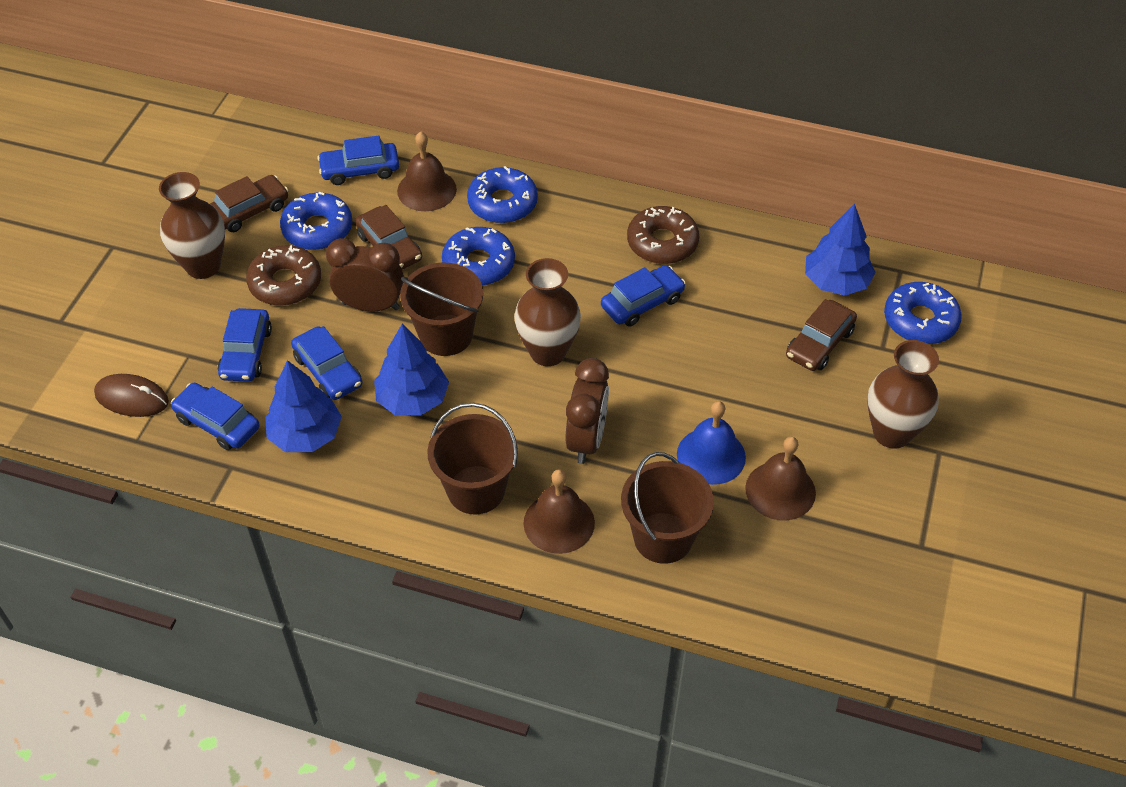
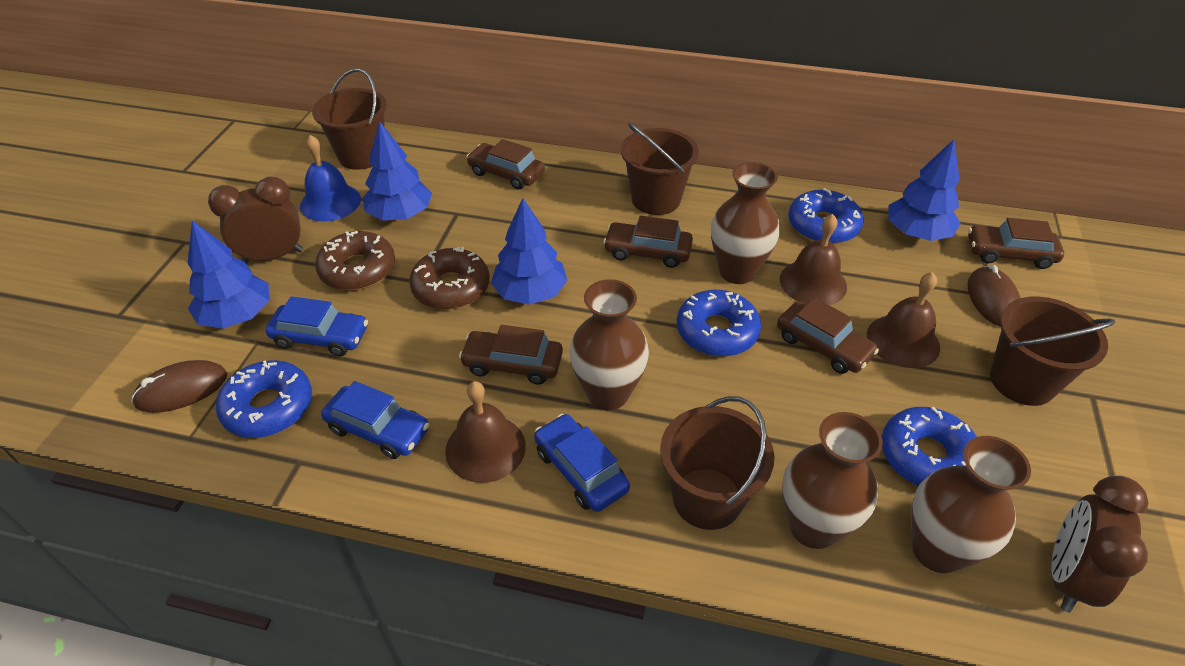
blue car: 5 -> 3
blue tree: 3 -> 4
brown bucket: 3 -> 4
brown car: 3 -> 5
brown mouse: 1 -> 2
brown vase: 3 -> 4

